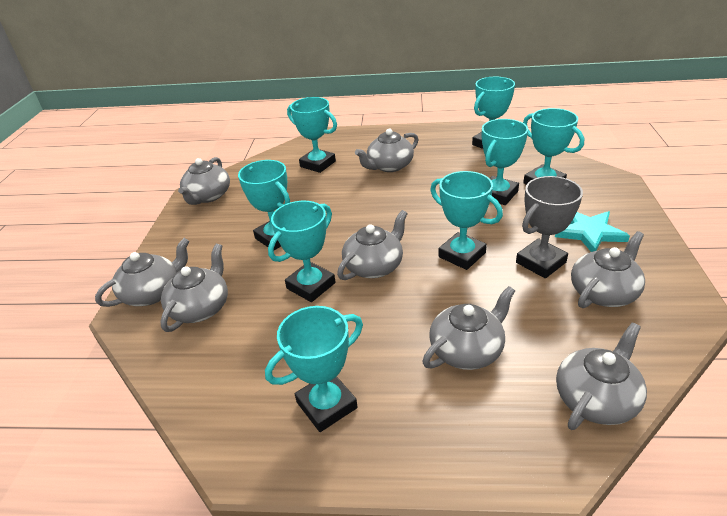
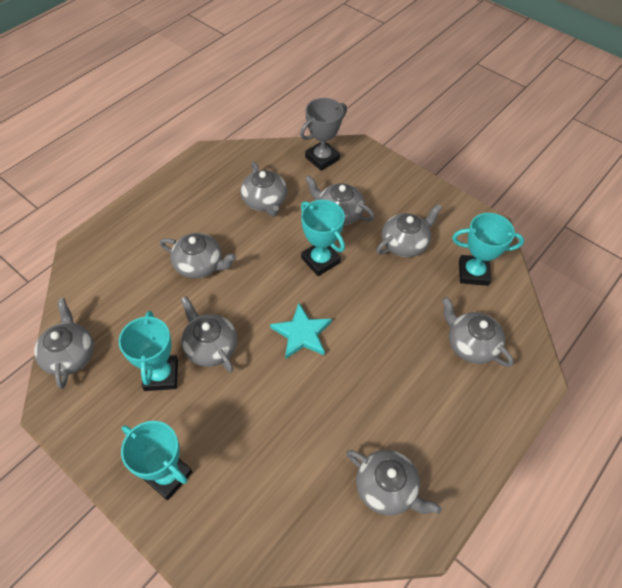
turquoise trophy: 8 -> 4

